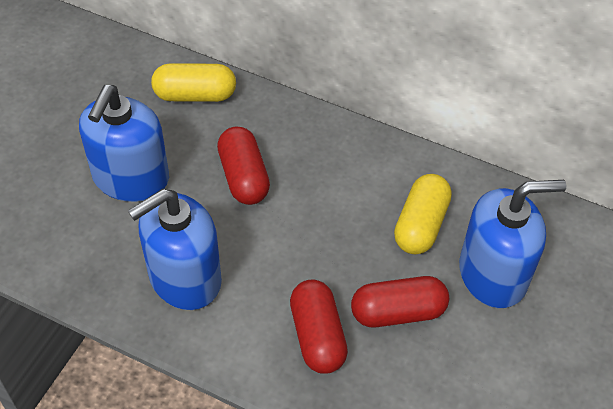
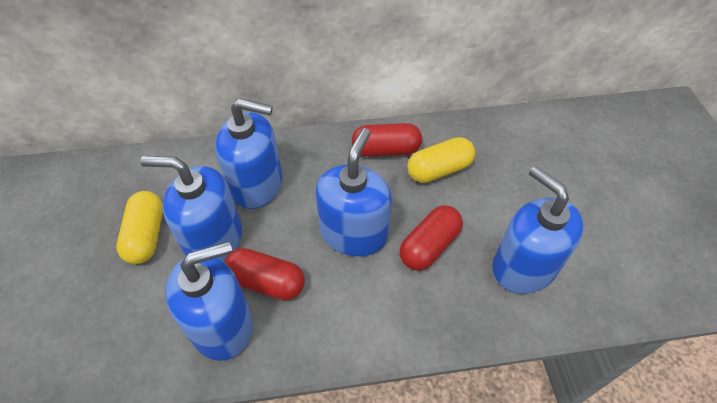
blue soap dispenser: 3 -> 5

